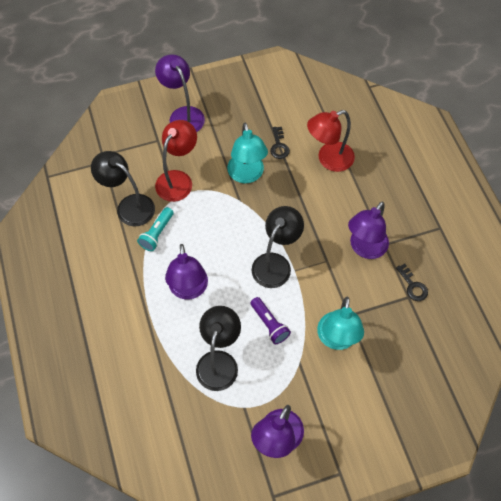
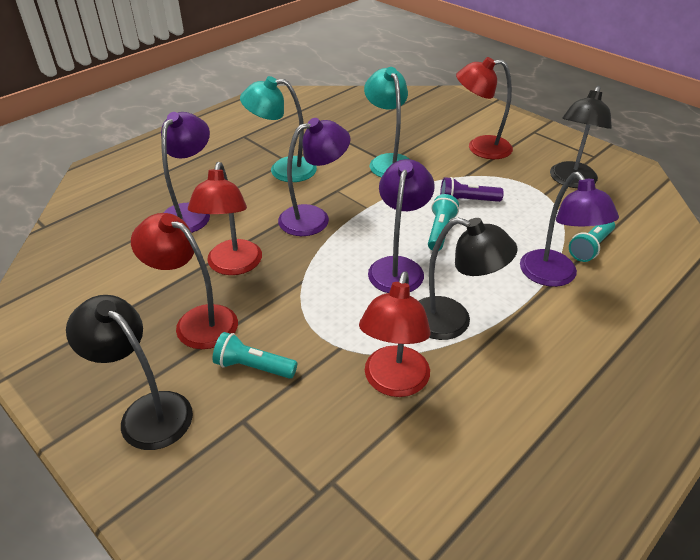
black key: 2 -> 0
red lamp: 2 -> 4
turquoise flashlight: 1 -> 3

